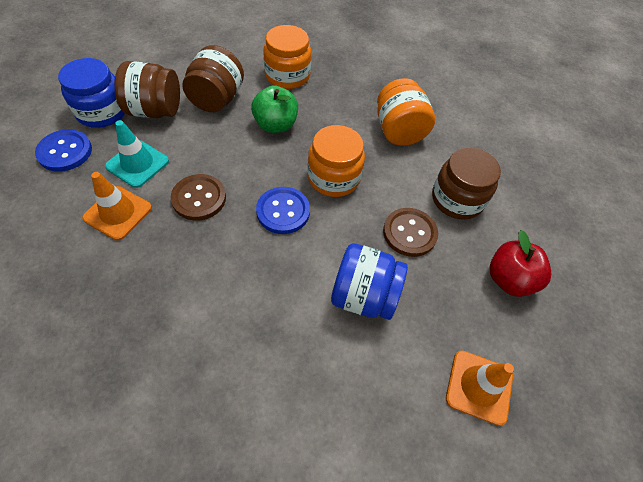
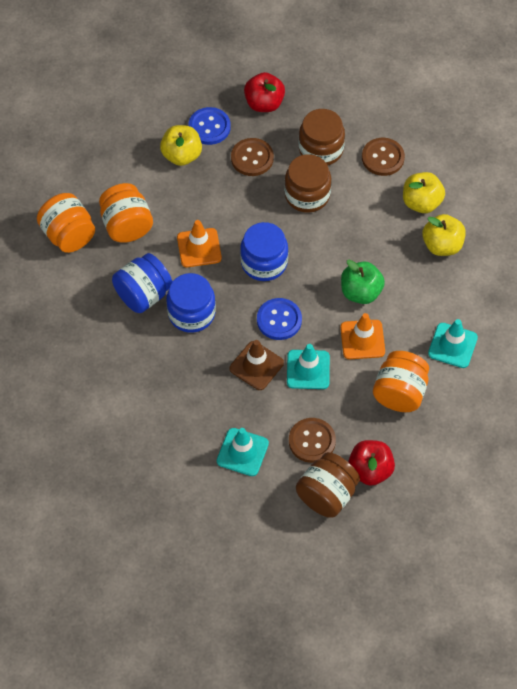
blue jar: 2 -> 3
brown button: 2 -> 3
brown traffic cone: 0 -> 1
red apple: 1 -> 2
turquoise traffic cone: 1 -> 3
yellow apple: 0 -> 3

